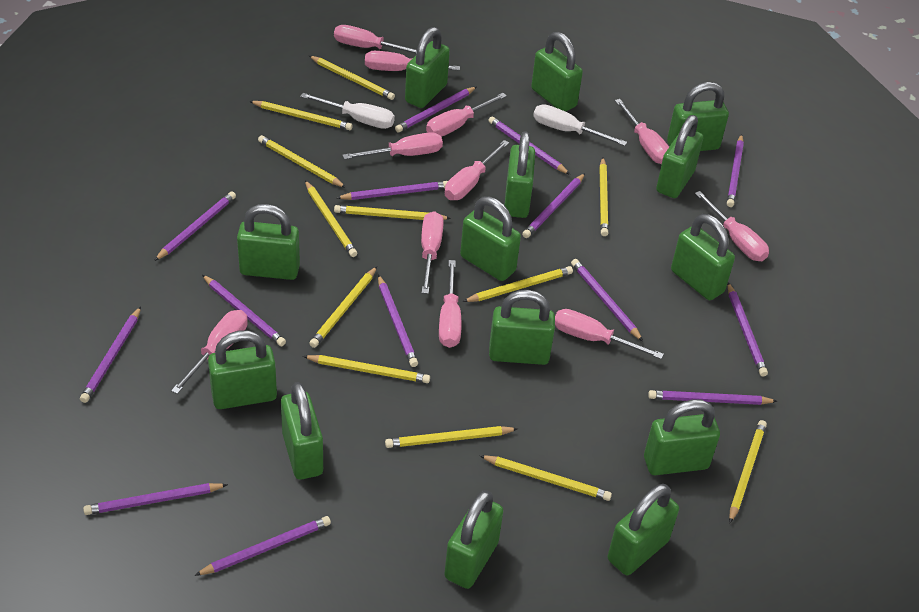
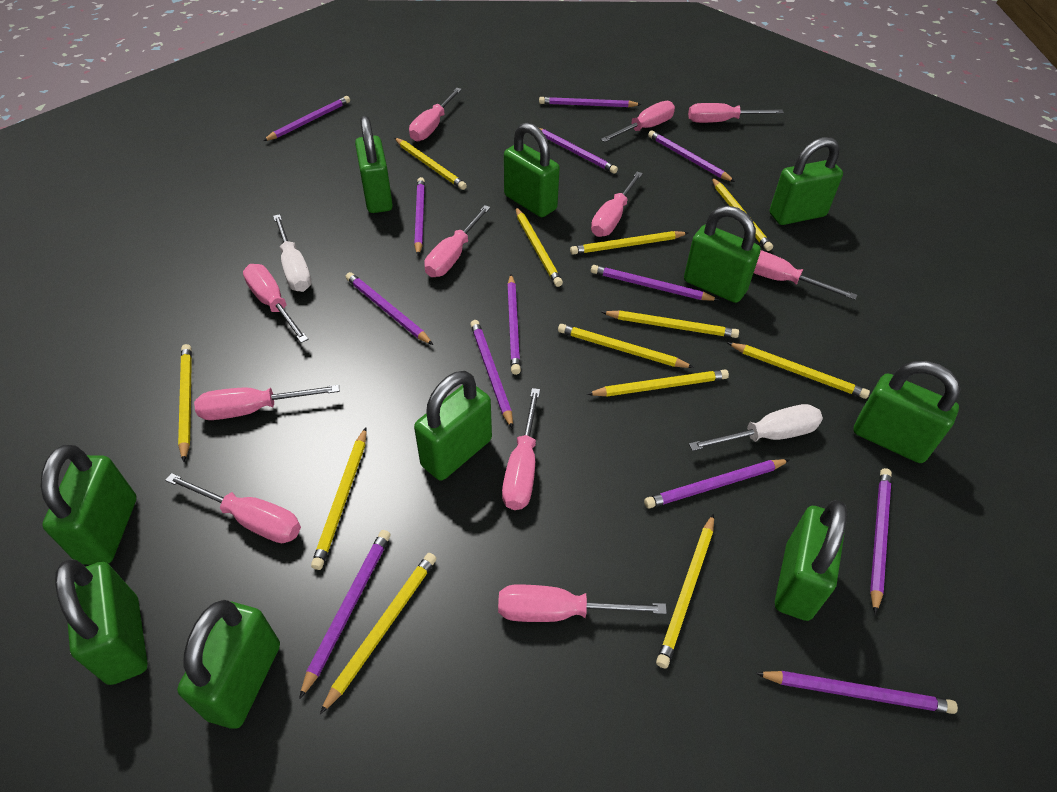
green padlock: 14 -> 10
purple pencil: 14 -> 13

